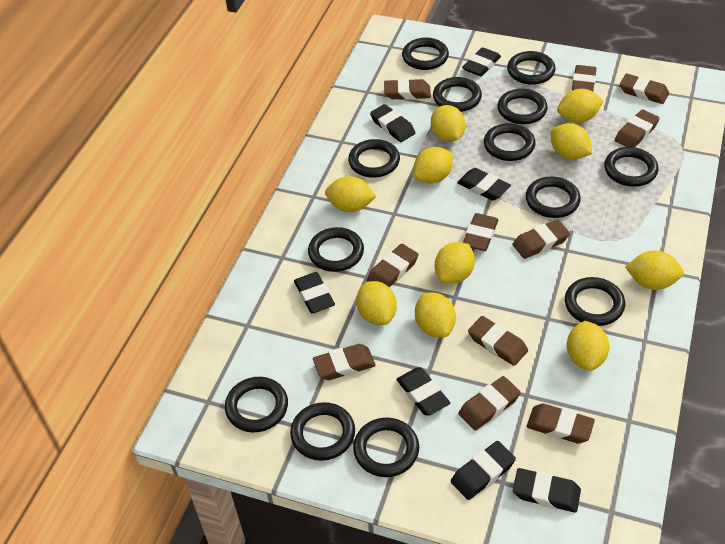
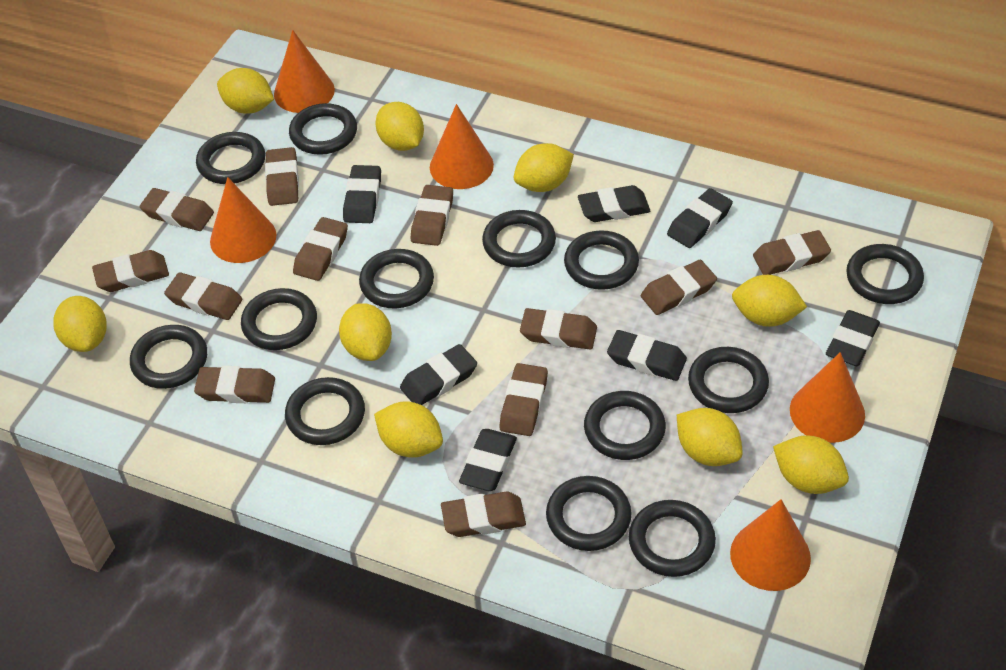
brown eraser: 11 -> 12
orange cone: 0 -> 5
yellow lemon: 10 -> 9

